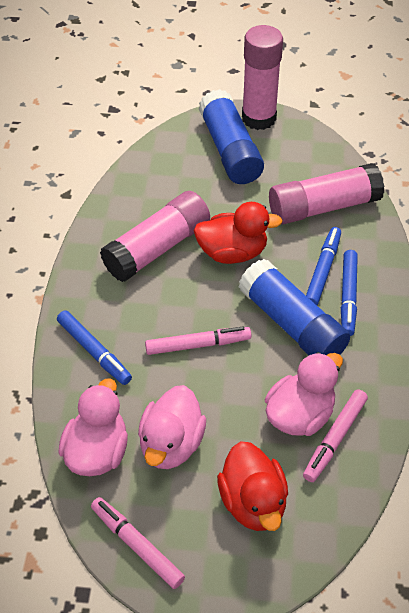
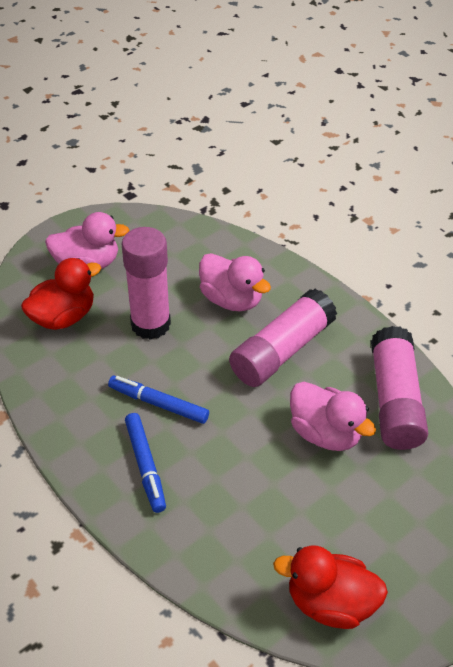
blue glue stick: 2 -> 0
blue marker: 3 -> 2
pink marker: 3 -> 0

